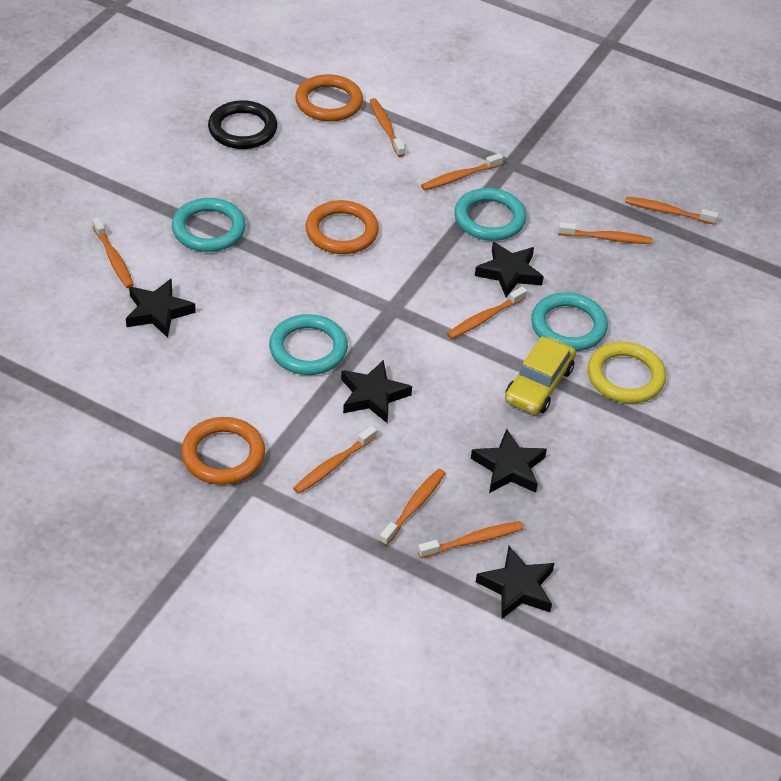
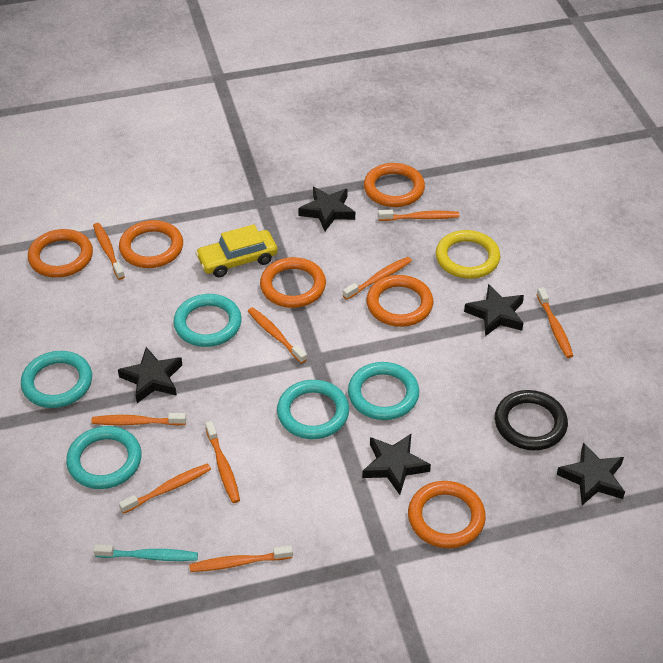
orange ring: 3 -> 6
turquoise ring: 4 -> 5
turquoise toothbrush: 0 -> 1

